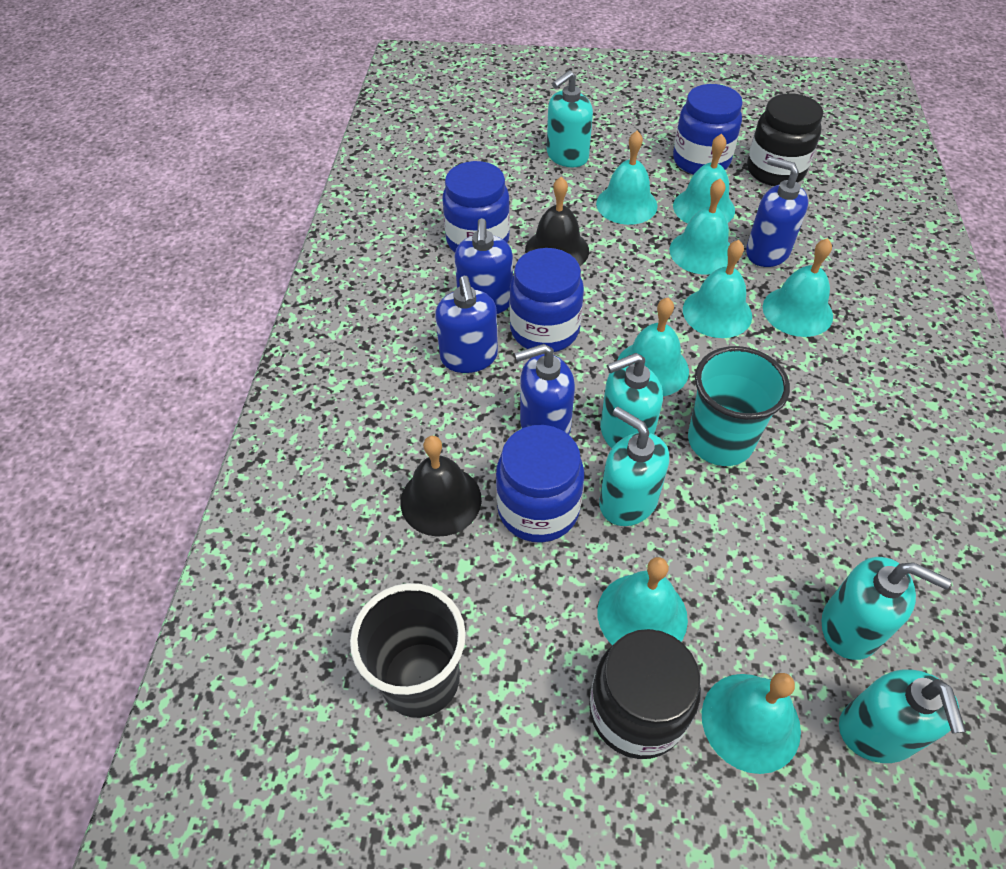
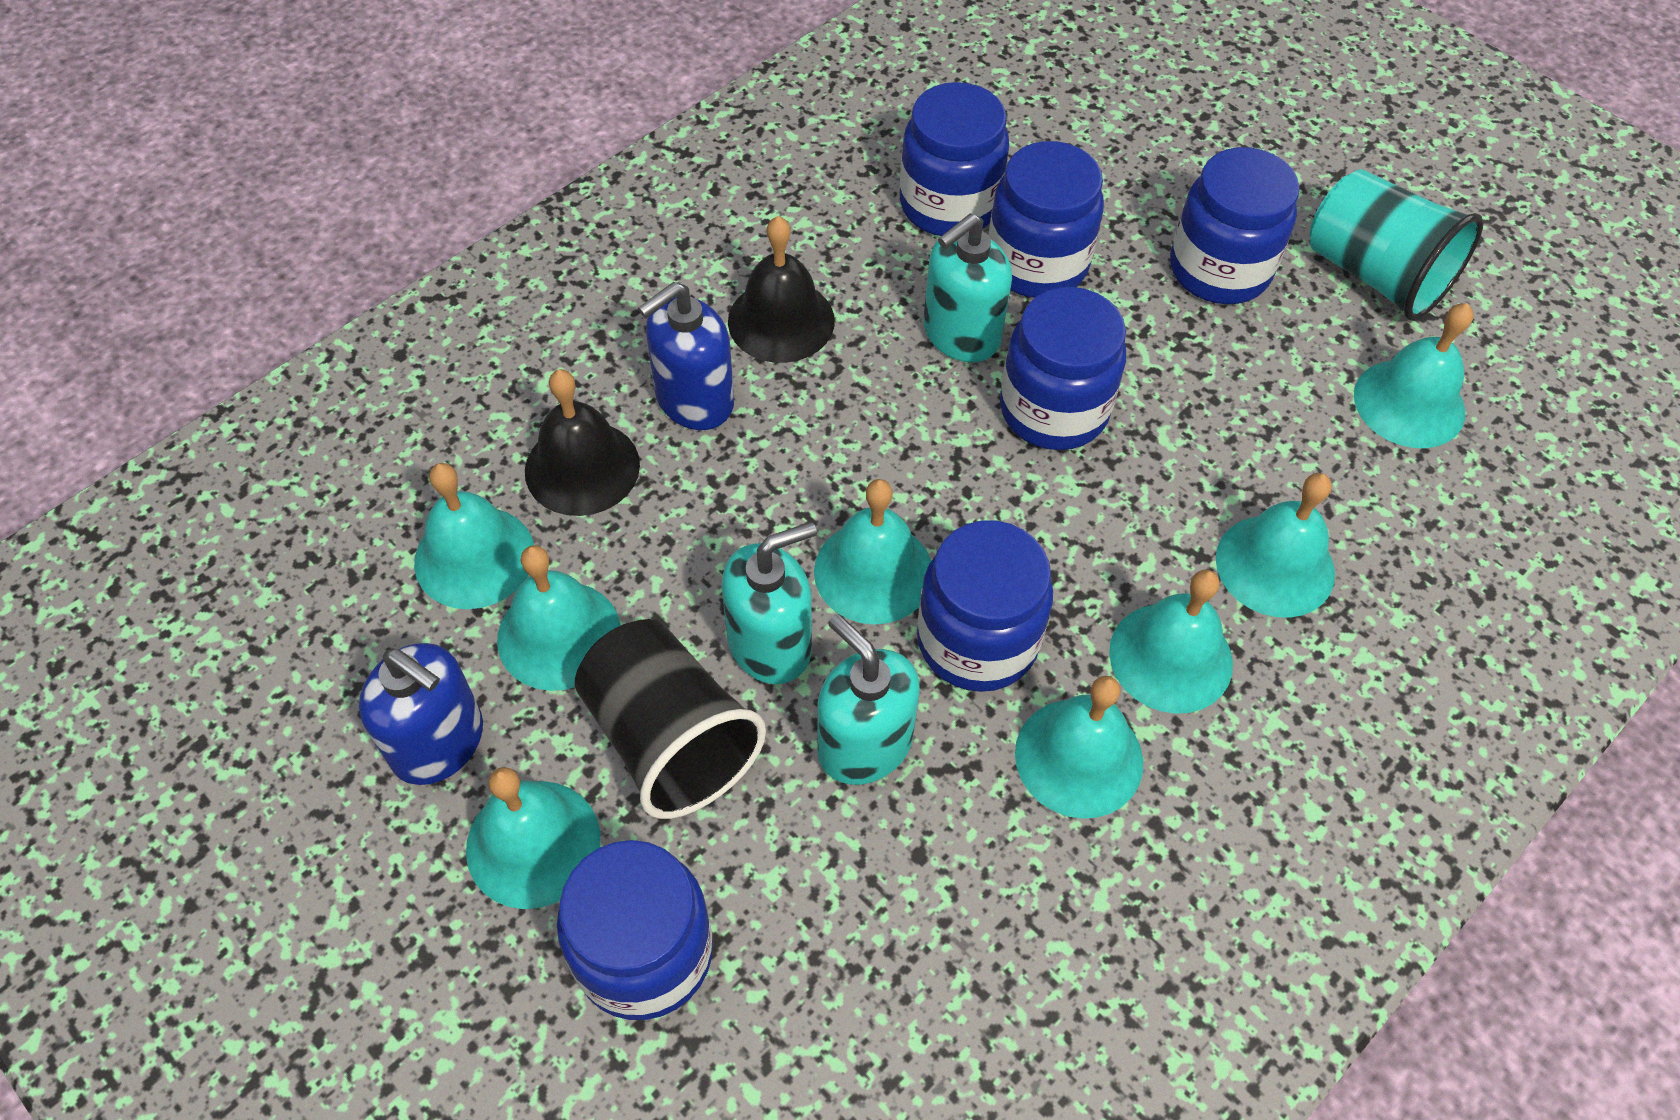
black jar: 2 -> 0
blue jar: 4 -> 6
blue soap dispenser: 4 -> 2
turquoise soap dispenser: 5 -> 3

